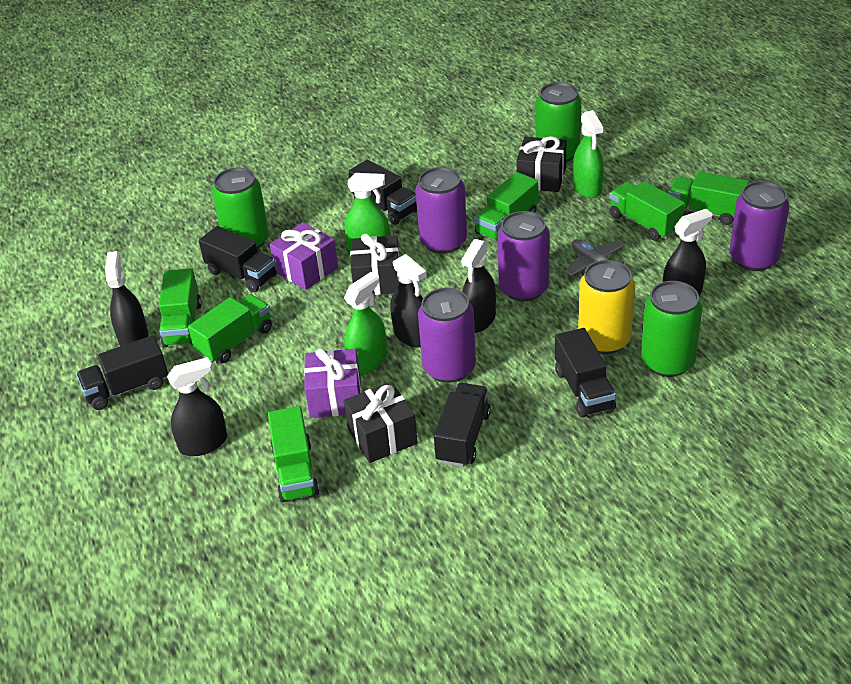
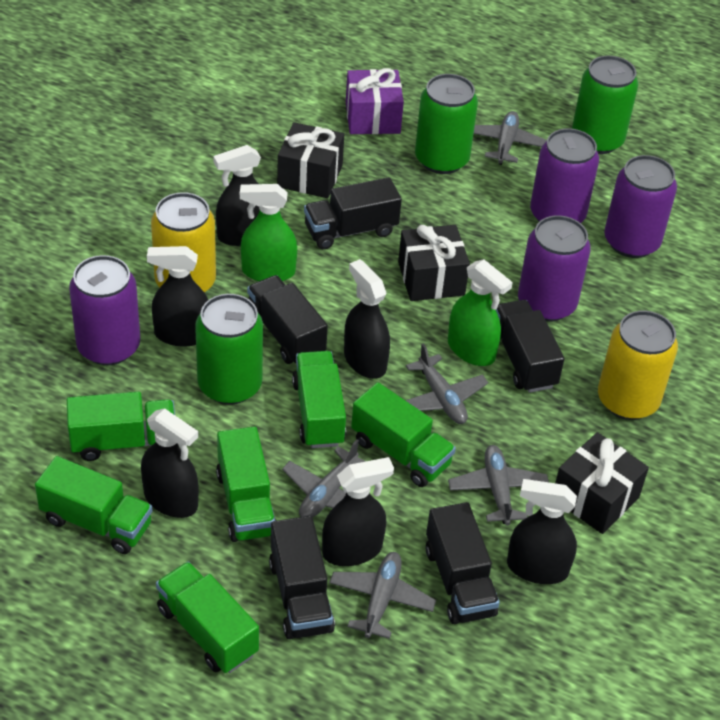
black spray bottle: 5 -> 6
green spray bottle: 3 -> 2
grey plane: 1 -> 5
purple gift: 2 -> 1
yellow can: 1 -> 2

